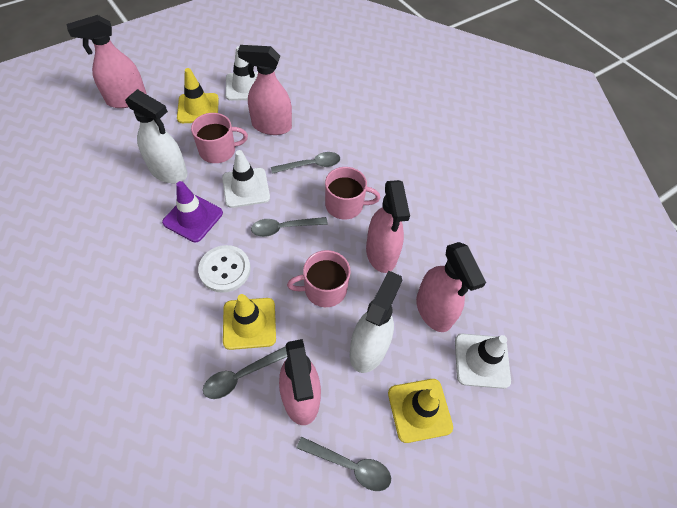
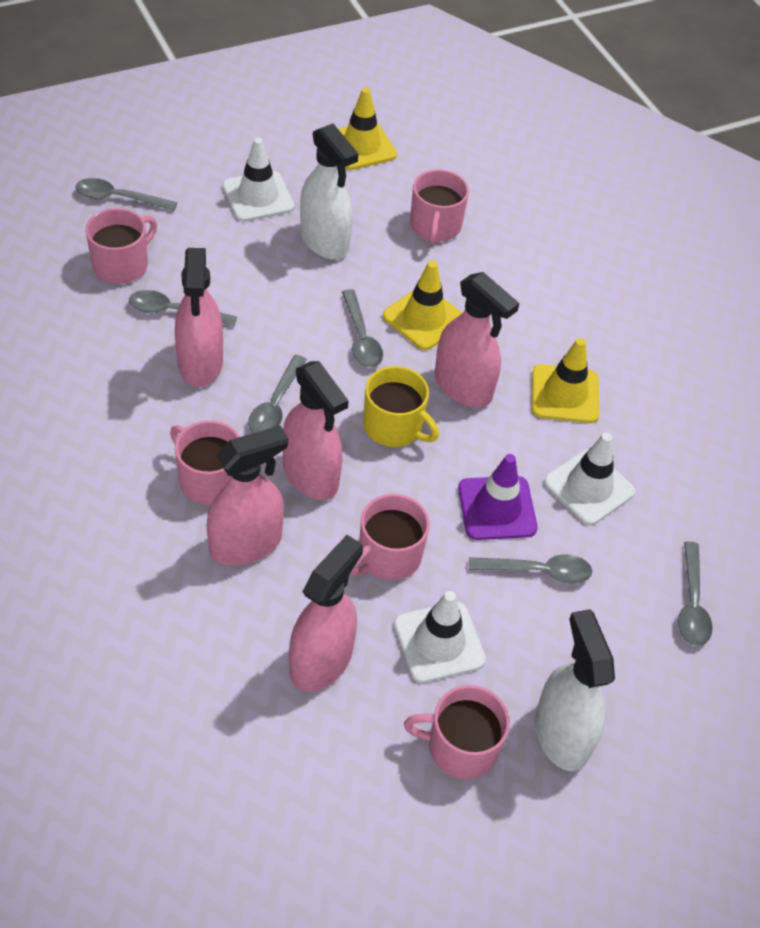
grey spoon: 4 -> 6
pink mug: 3 -> 5
white button: 1 -> 0
yellow mug: 0 -> 1

